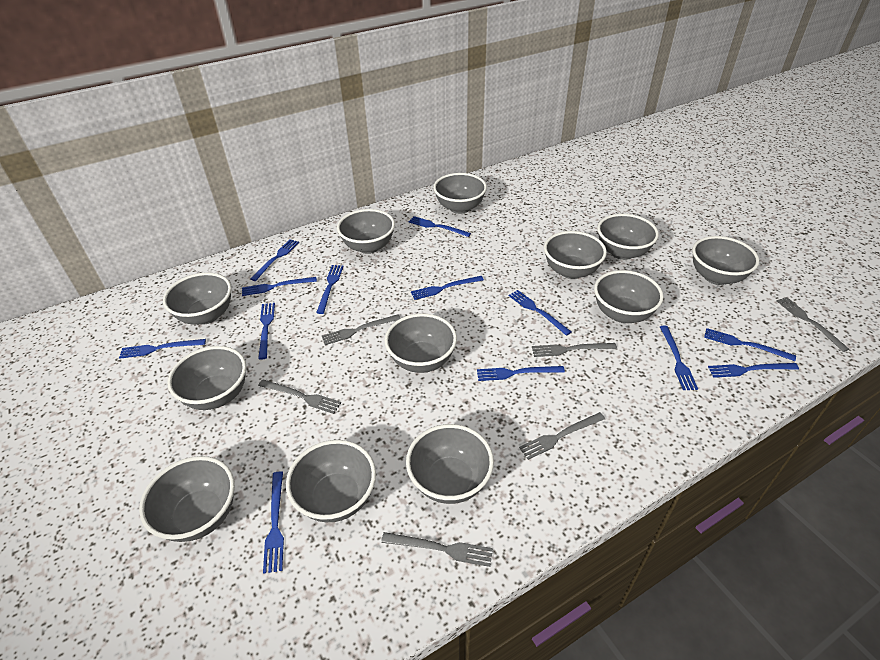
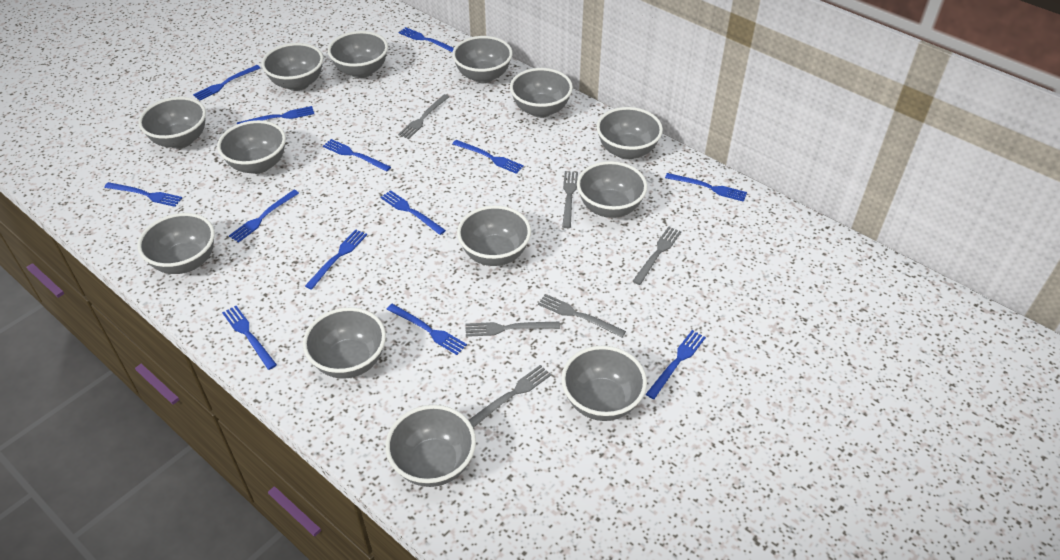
grey bowl: 12 -> 13

